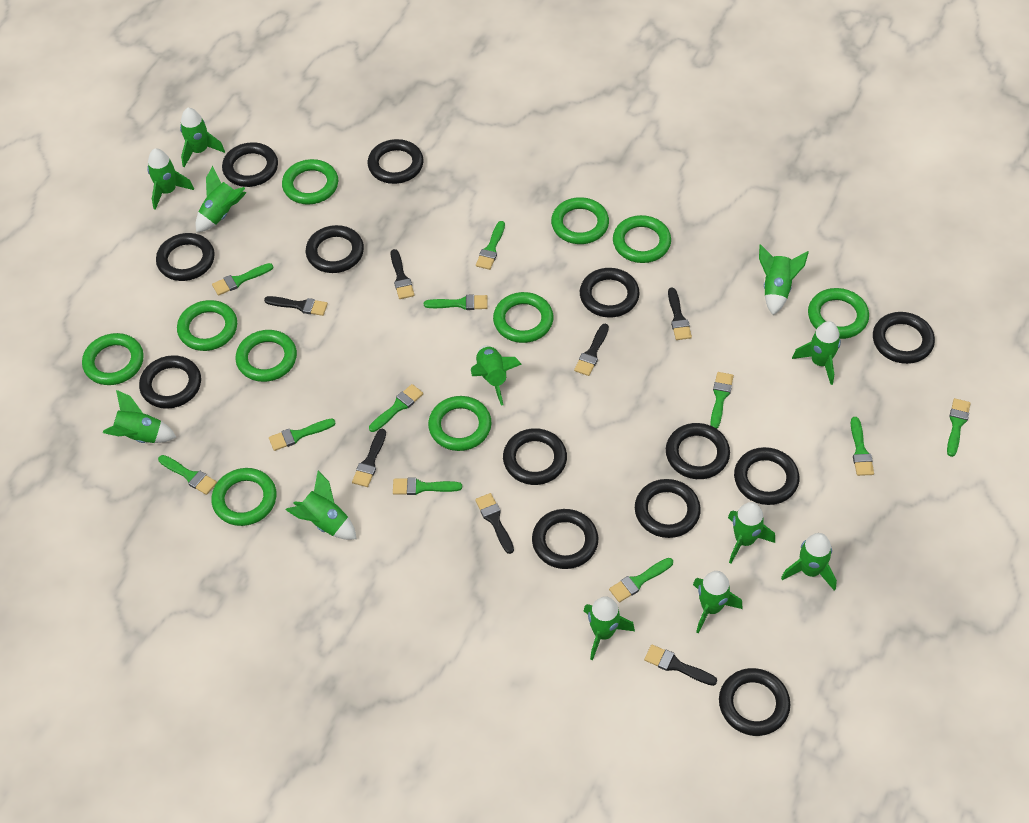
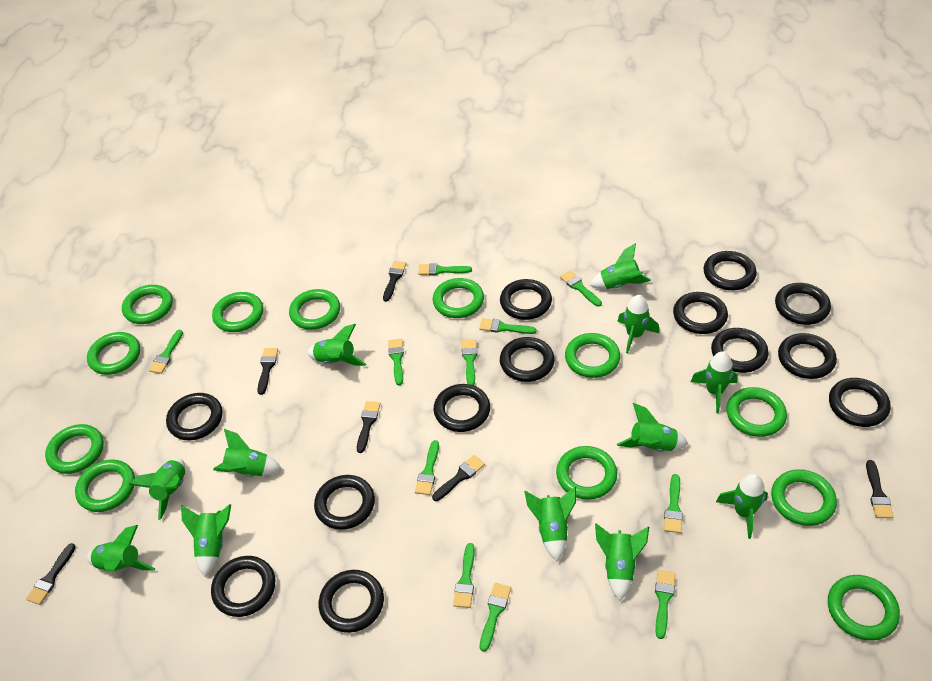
black brush: 7 -> 6
green ring: 10 -> 12

